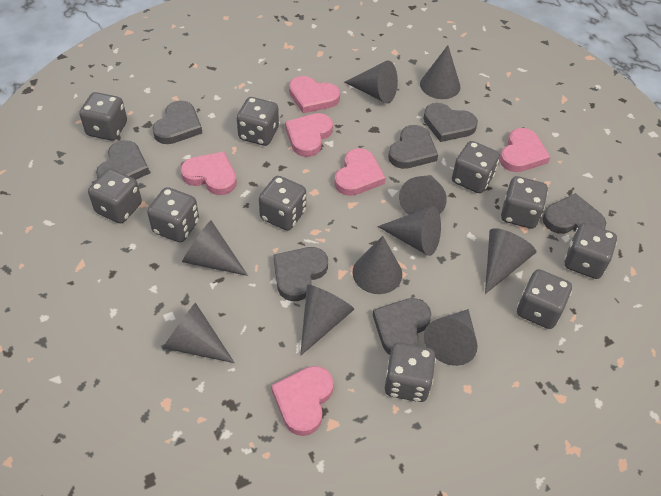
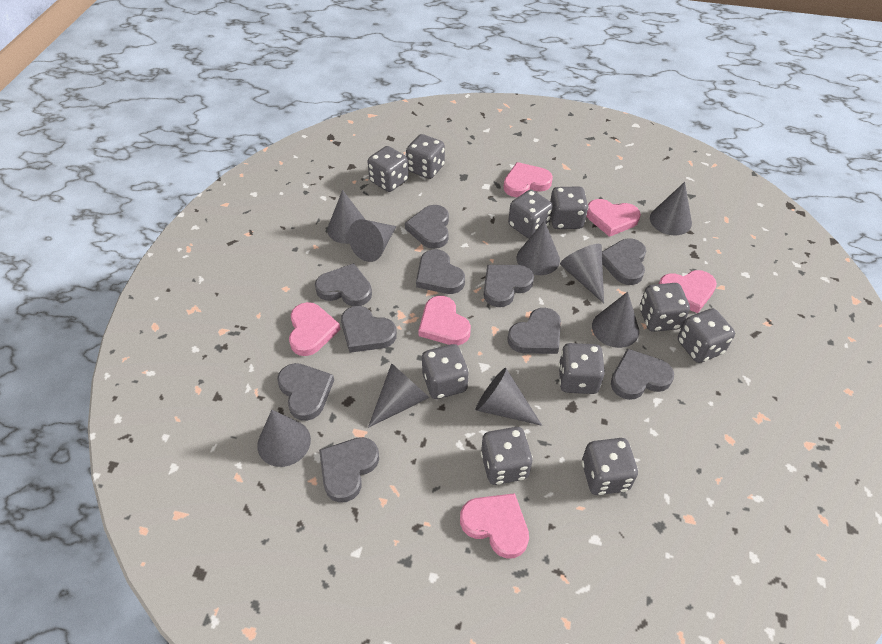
grey cone: 10 -> 9
grey heart: 7 -> 10

